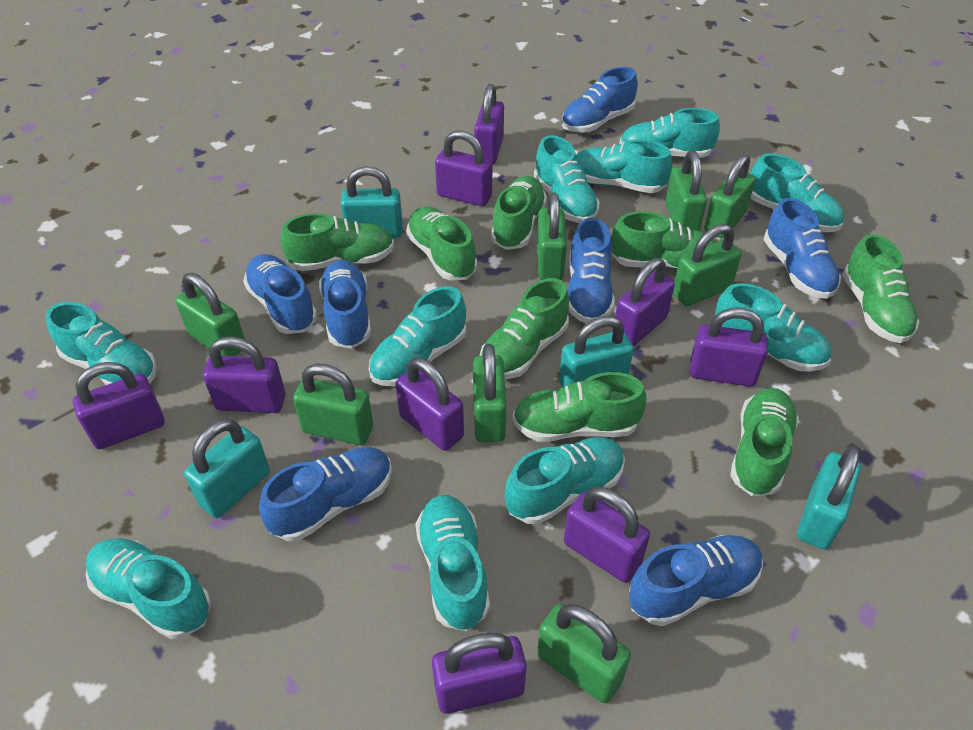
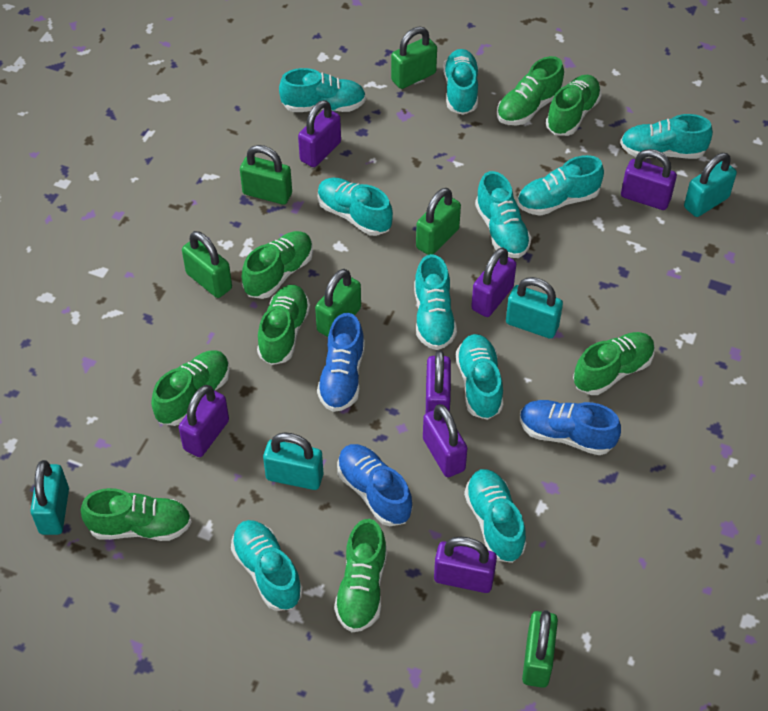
blue shoe: 7 -> 3
green padlock: 8 -> 6
purple padlock: 9 -> 7

